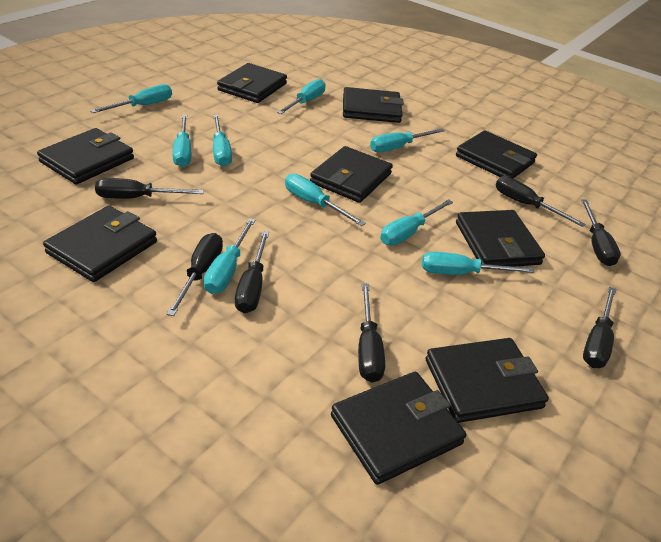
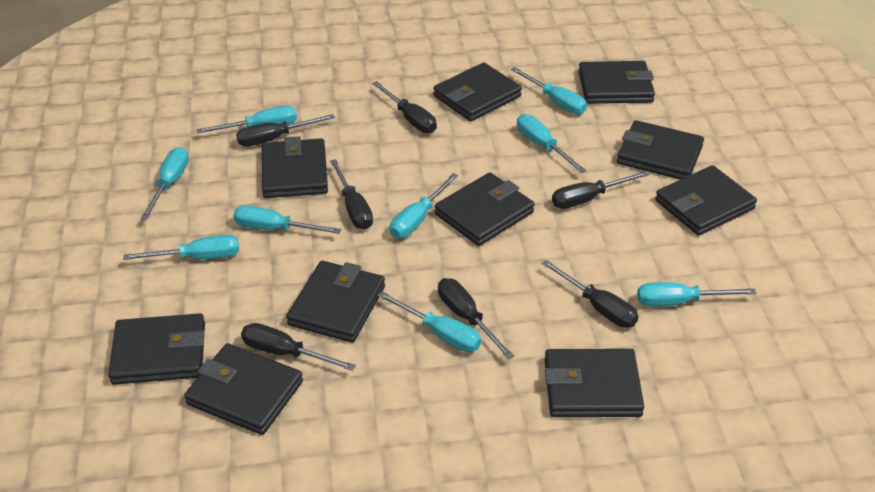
black wallet: 9 -> 10

